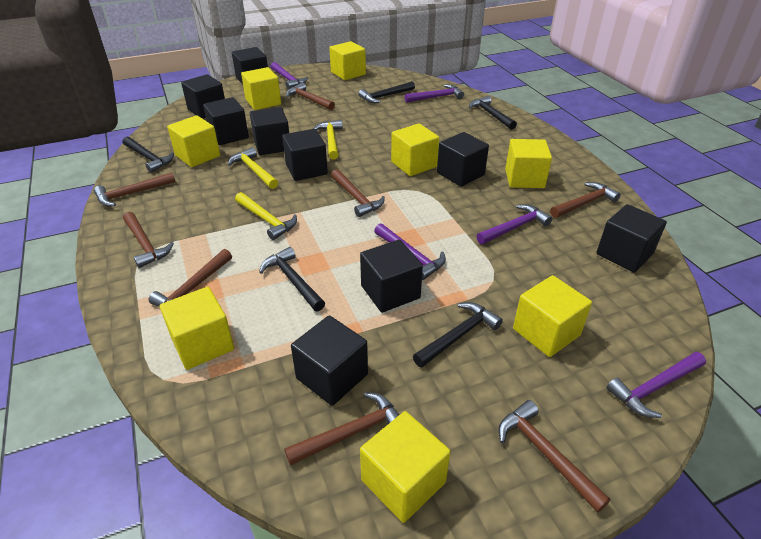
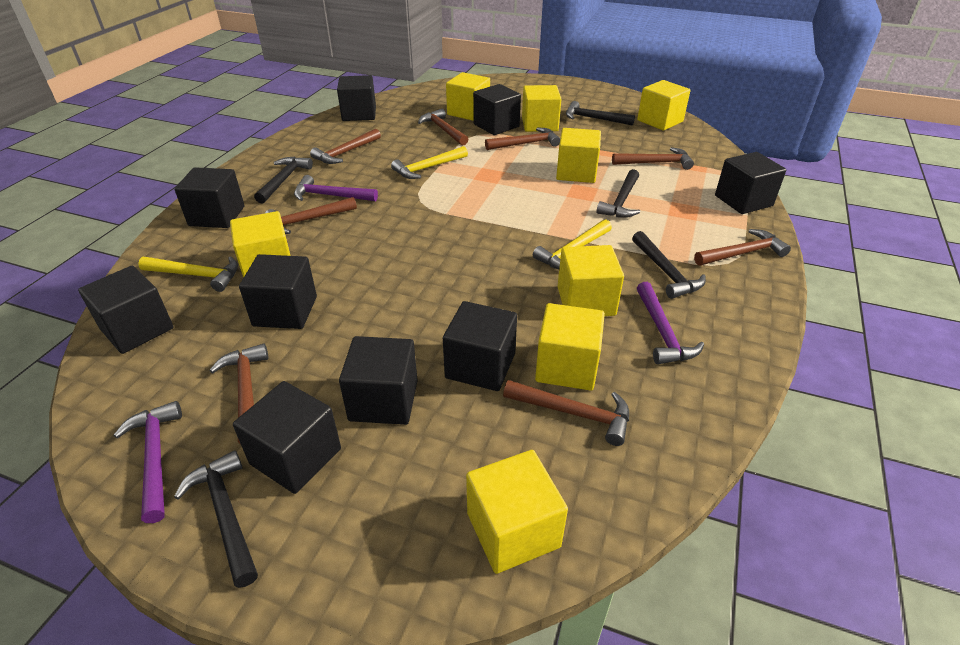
purple hammer: 5 -> 3

